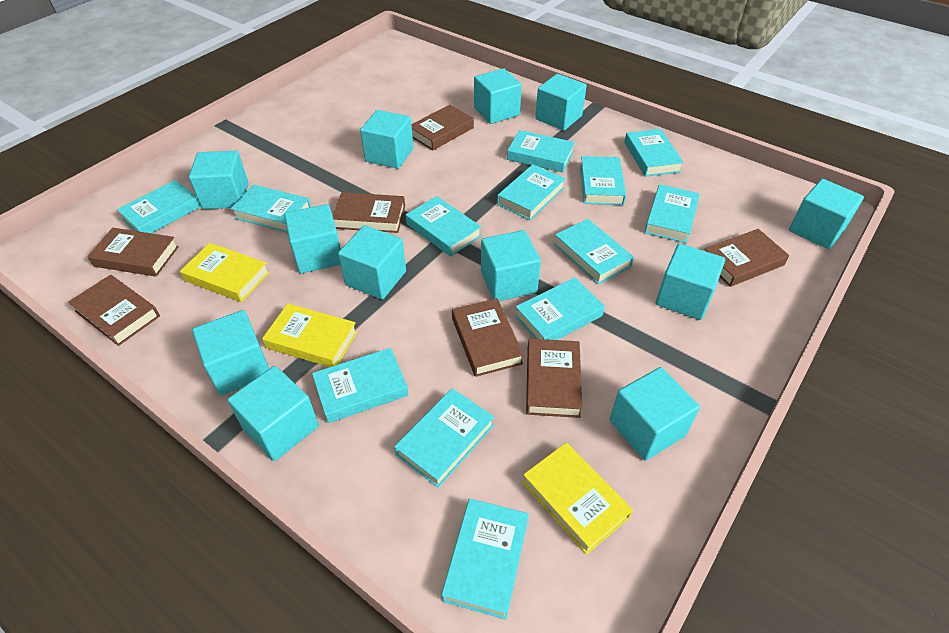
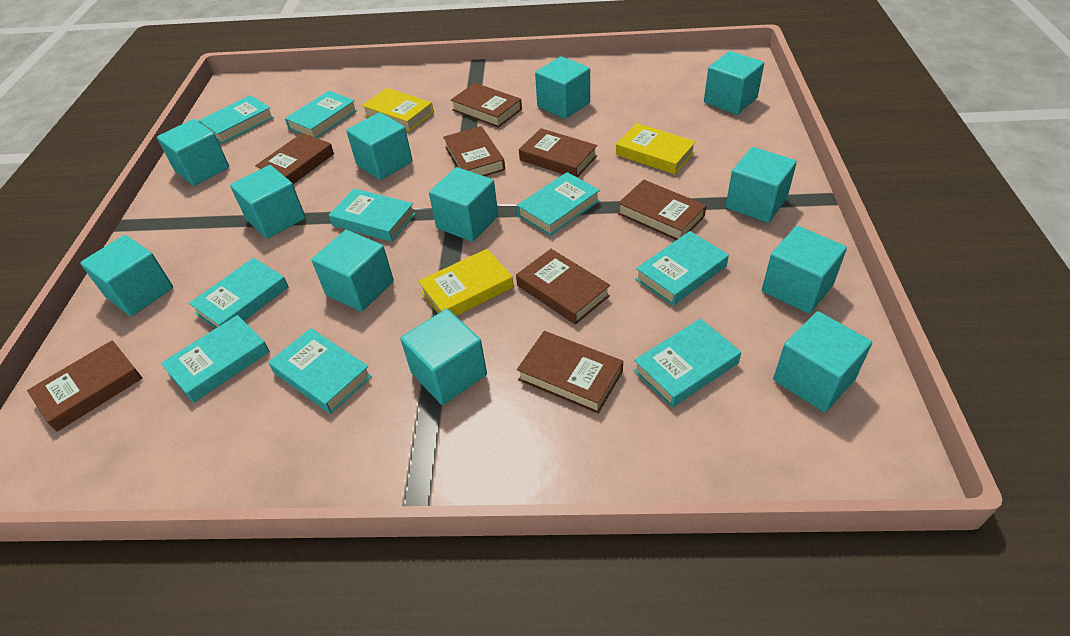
brown book: 7 -> 8
turquoise book: 13 -> 9

